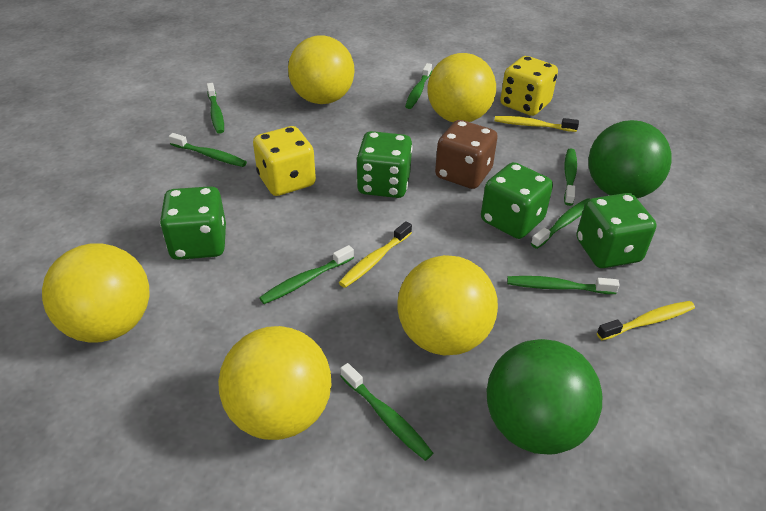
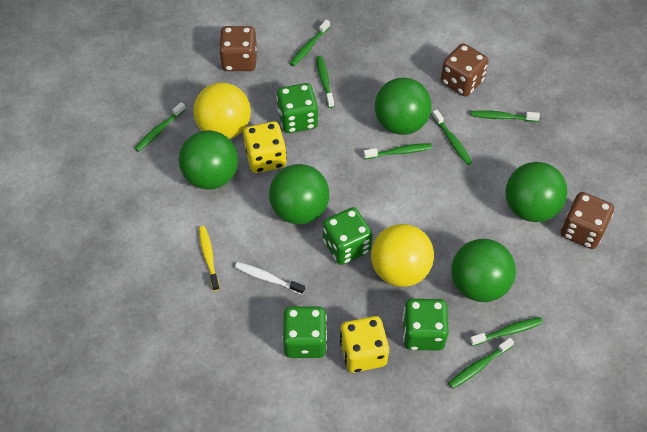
brown dice: 1 -> 3
green ball: 2 -> 5
white toothbrush: 0 -> 1
yellow ball: 5 -> 2
yellow toothbrush: 3 -> 1

